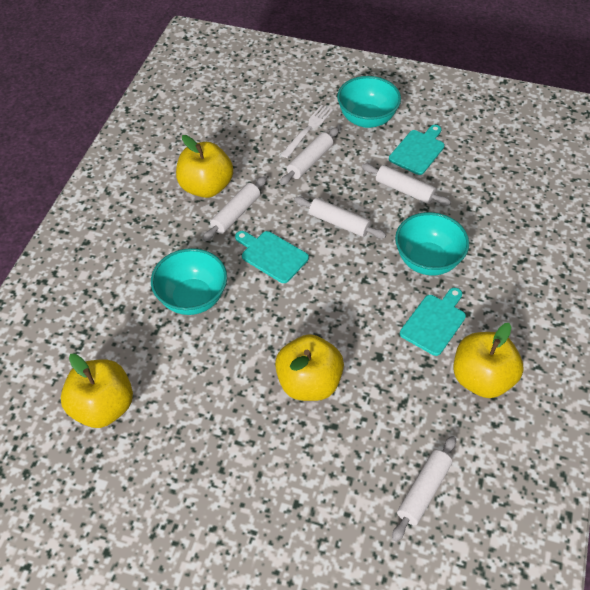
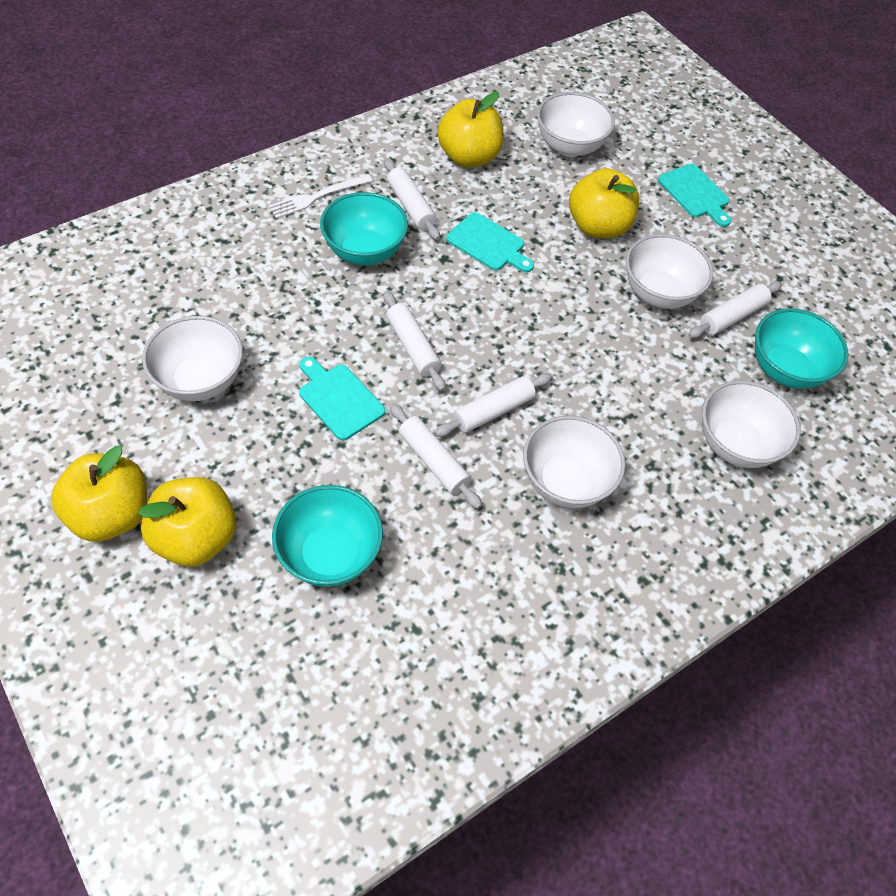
white bowl: 0 -> 5

